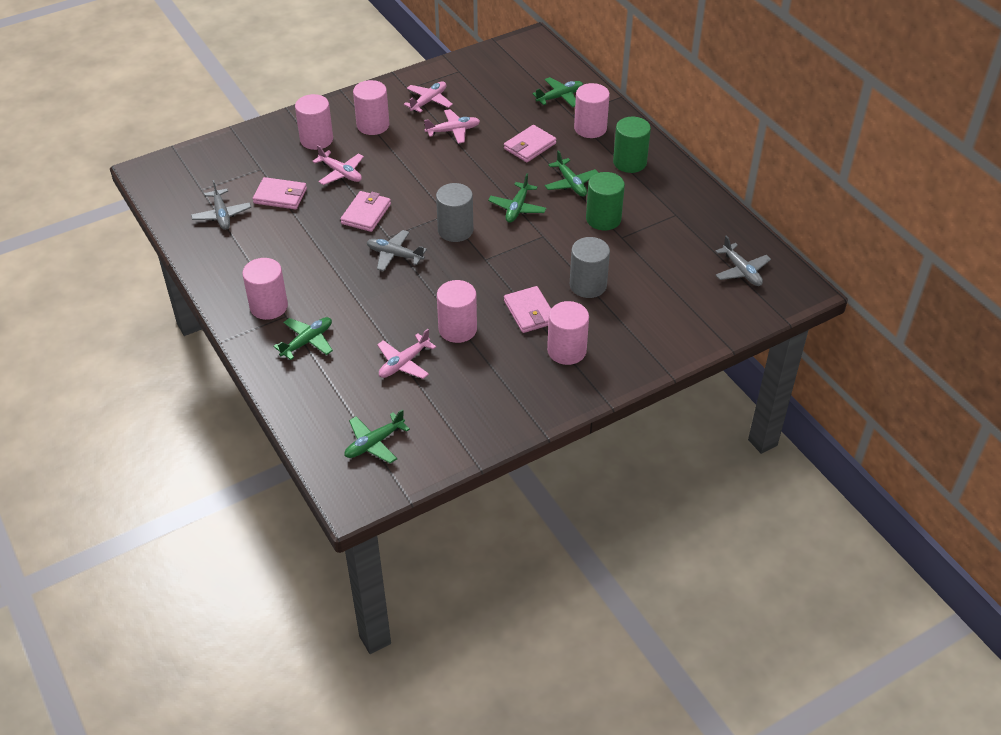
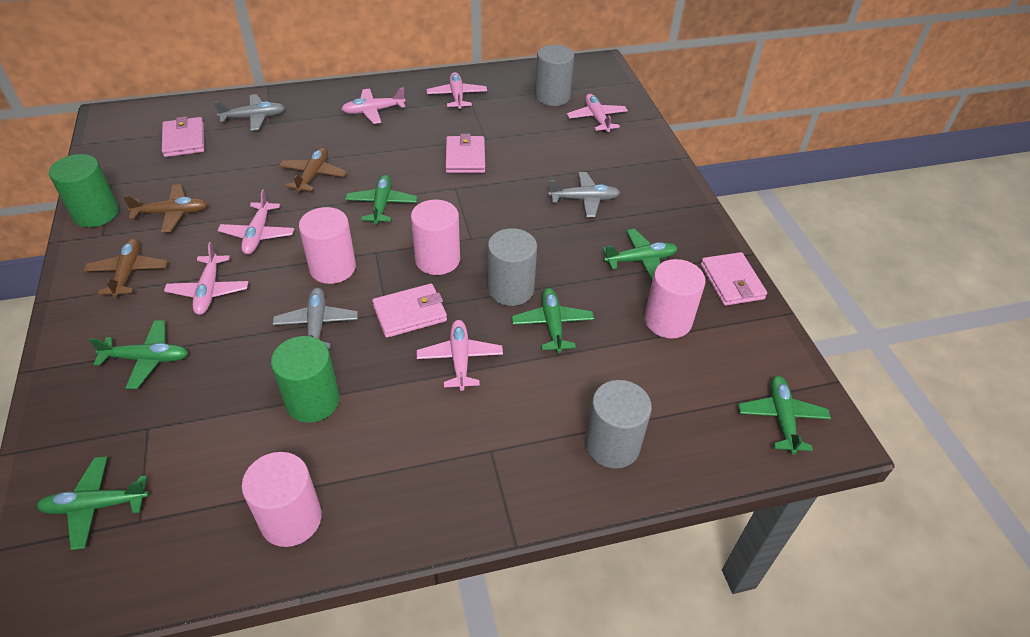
brown plane: 0 -> 3
green plane: 5 -> 6
grey cylinder: 2 -> 3
pink cylinder: 6 -> 4
pink plane: 4 -> 6

